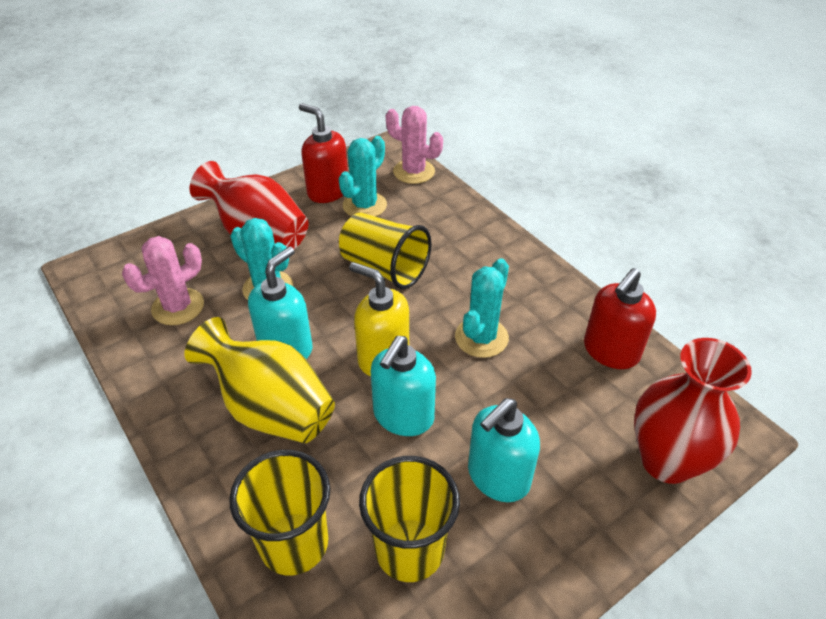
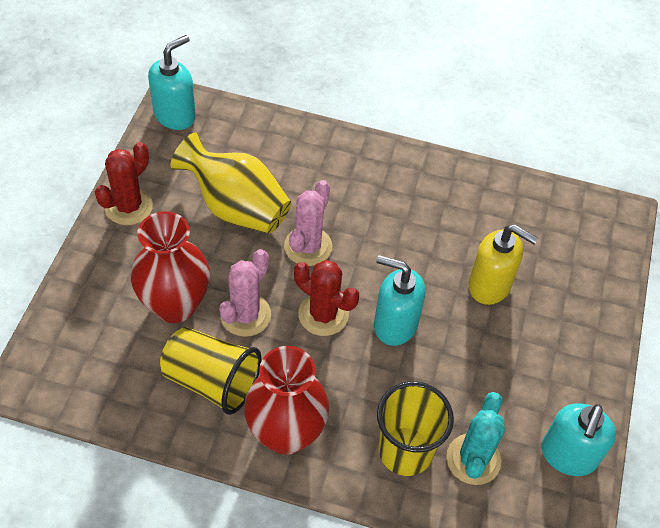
red cactus: 0 -> 2
red soap dispenser: 2 -> 0
turquoise cactus: 3 -> 1
yellow cup: 3 -> 2

